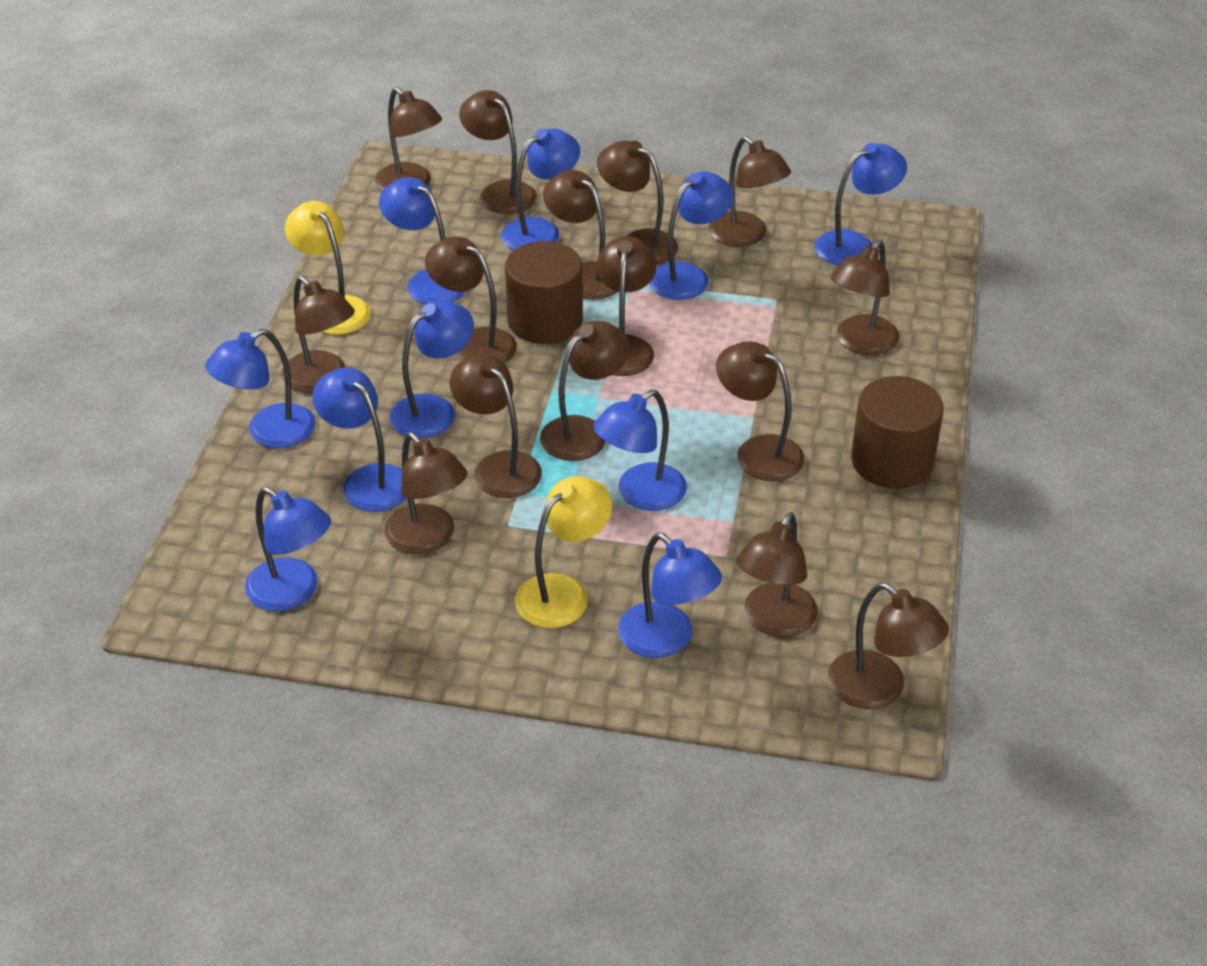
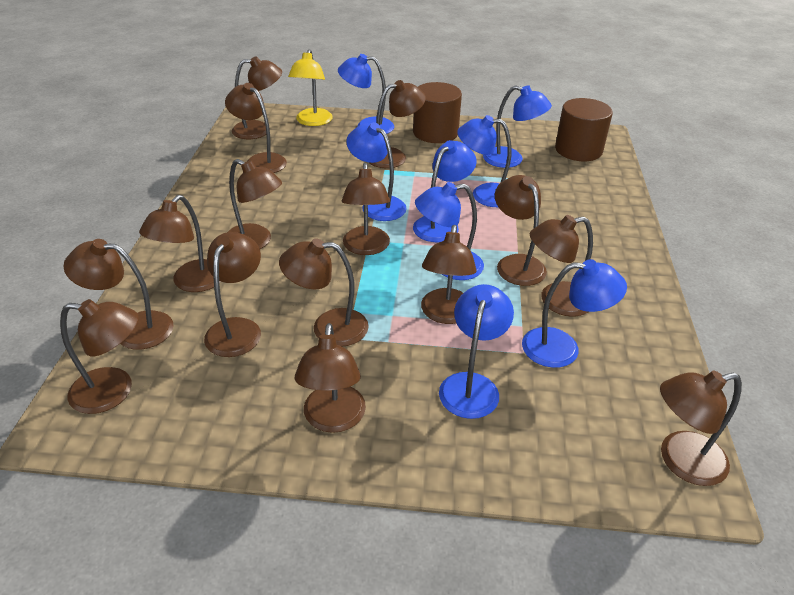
blue lamp: 10 -> 8
yellow lamp: 2 -> 1

